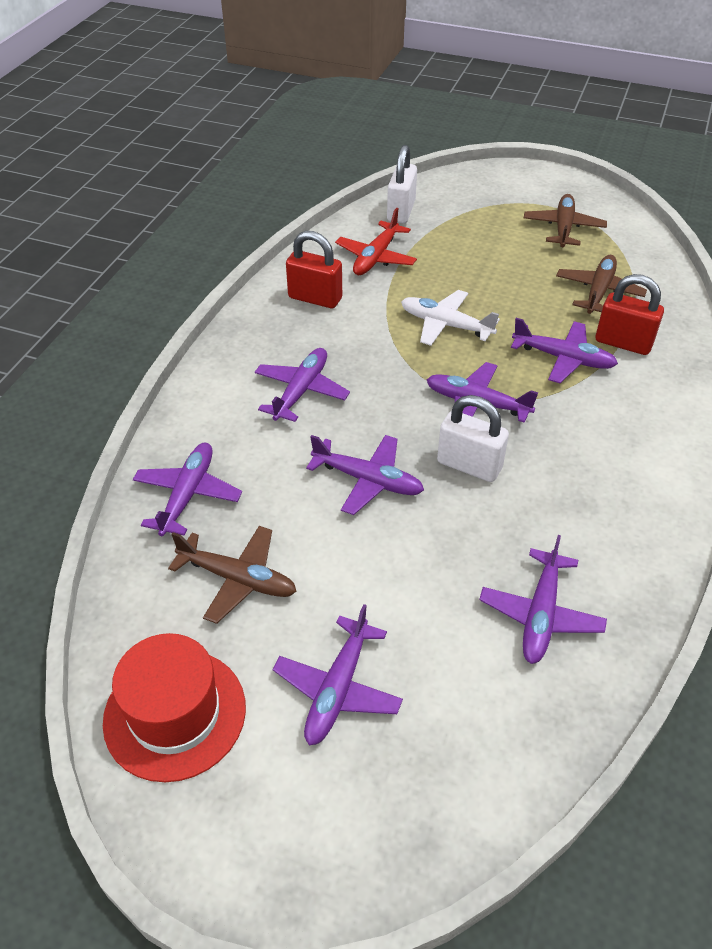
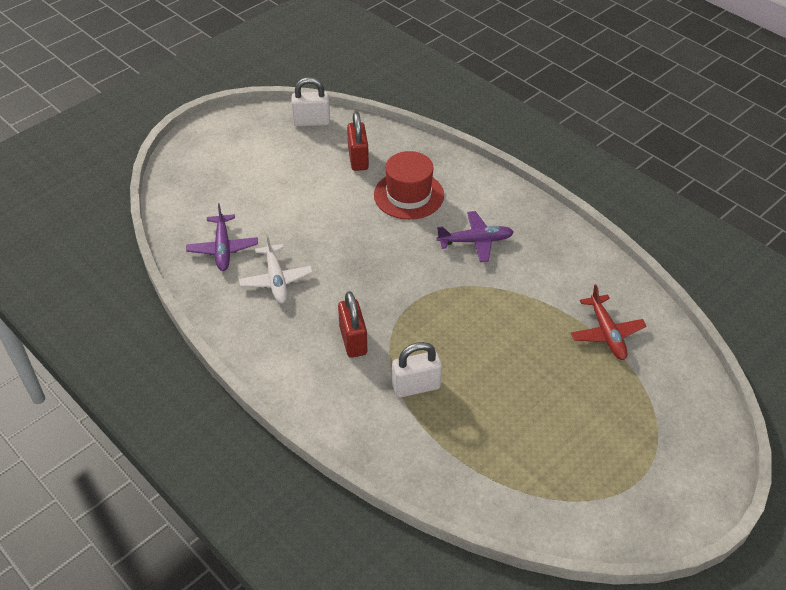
brown plane: 3 -> 0
purple plane: 7 -> 2

